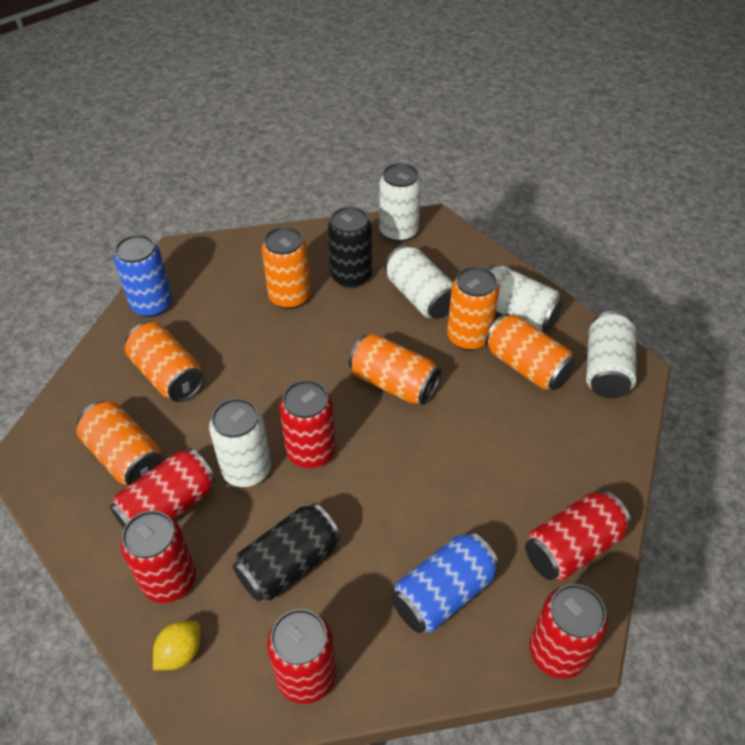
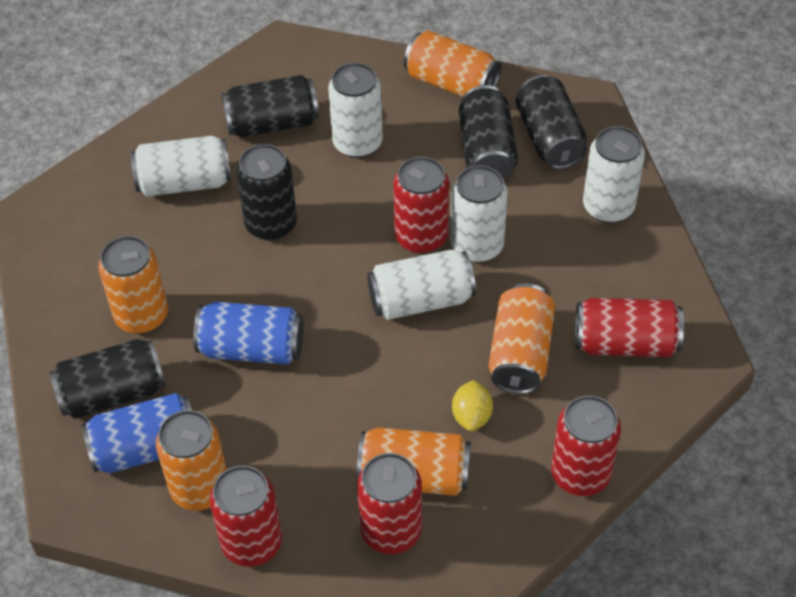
black can: 2 -> 5
orange can: 6 -> 5
red can: 6 -> 5

